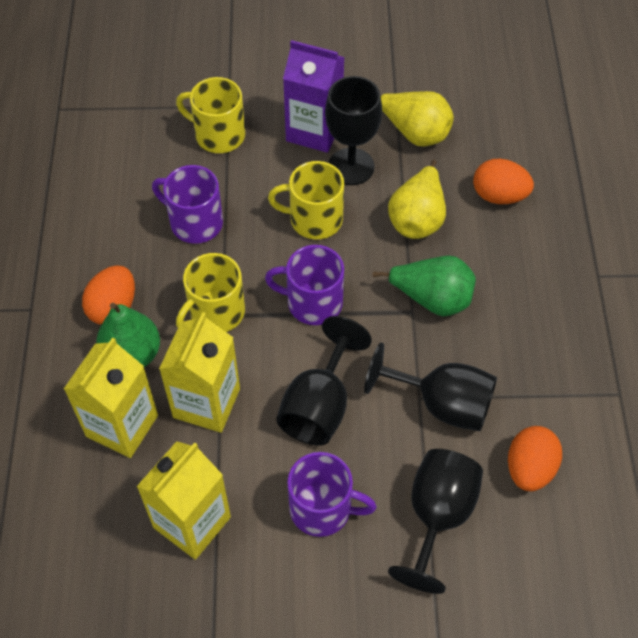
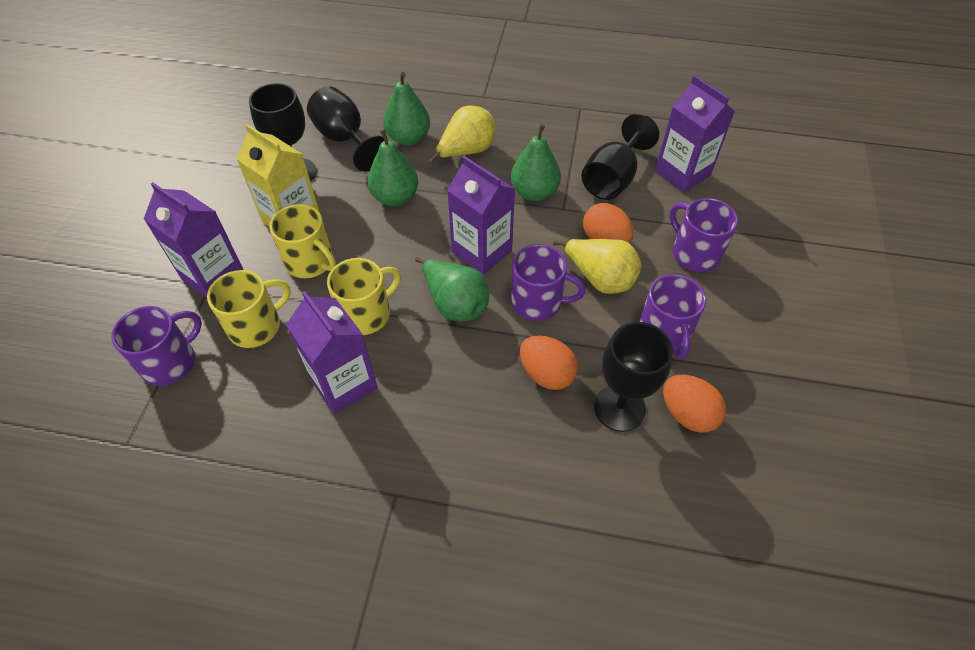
green pear: 2 -> 4
purple carton: 1 -> 4
purple mug: 3 -> 4
yellow carton: 3 -> 1

